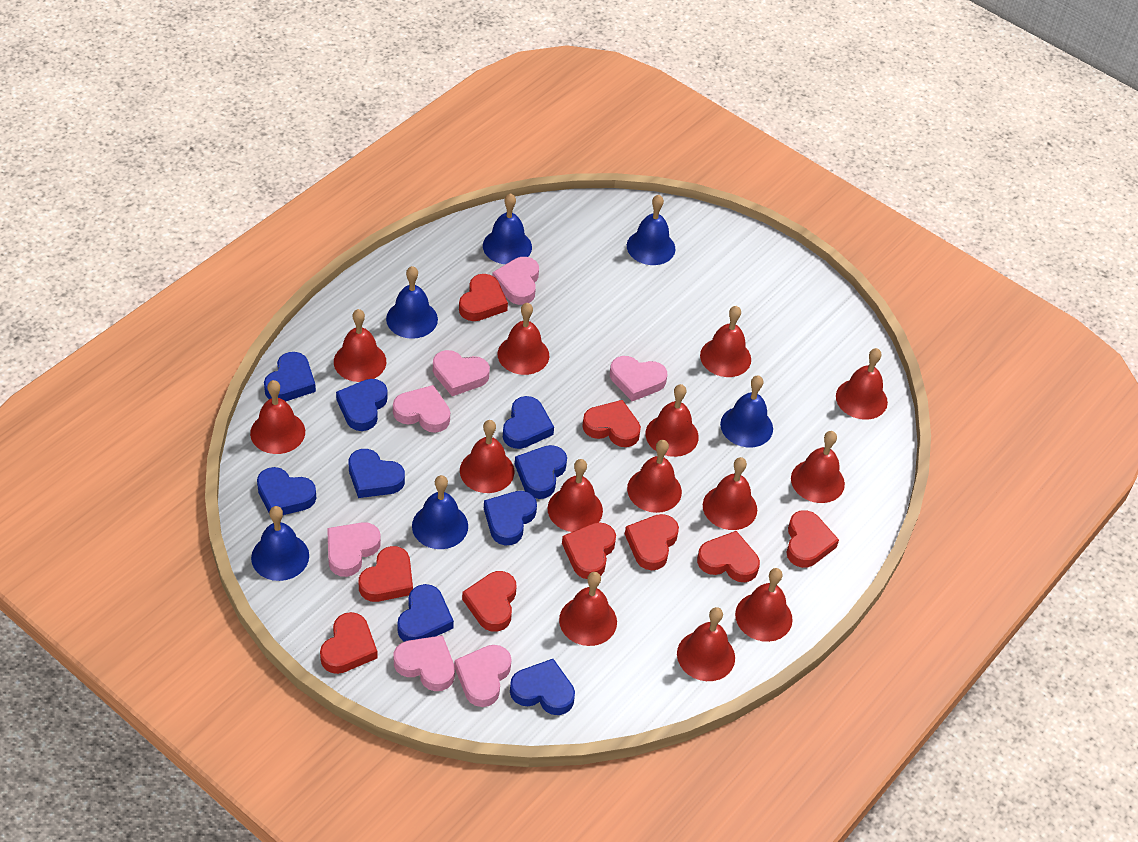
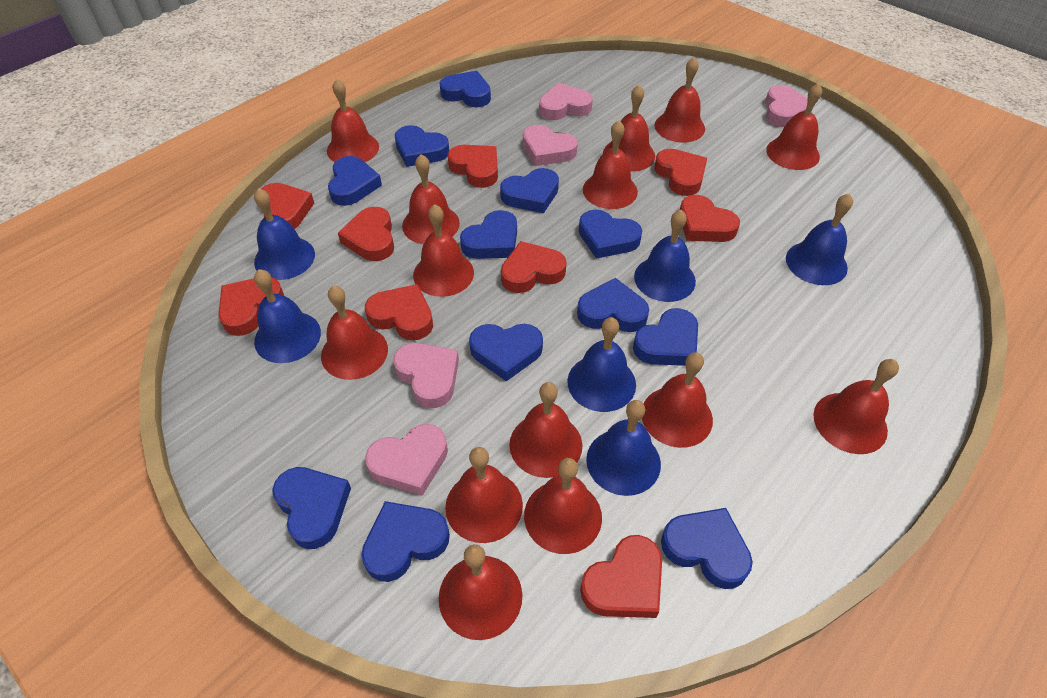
blue heart: 9 -> 12
pink heart: 7 -> 5

